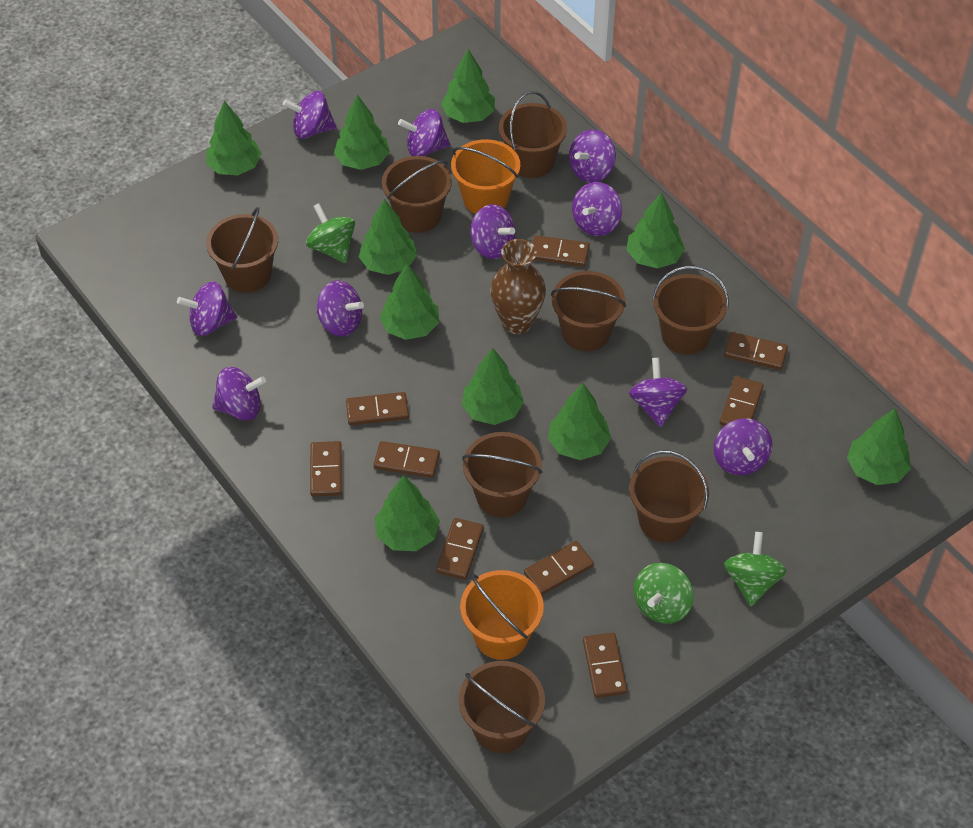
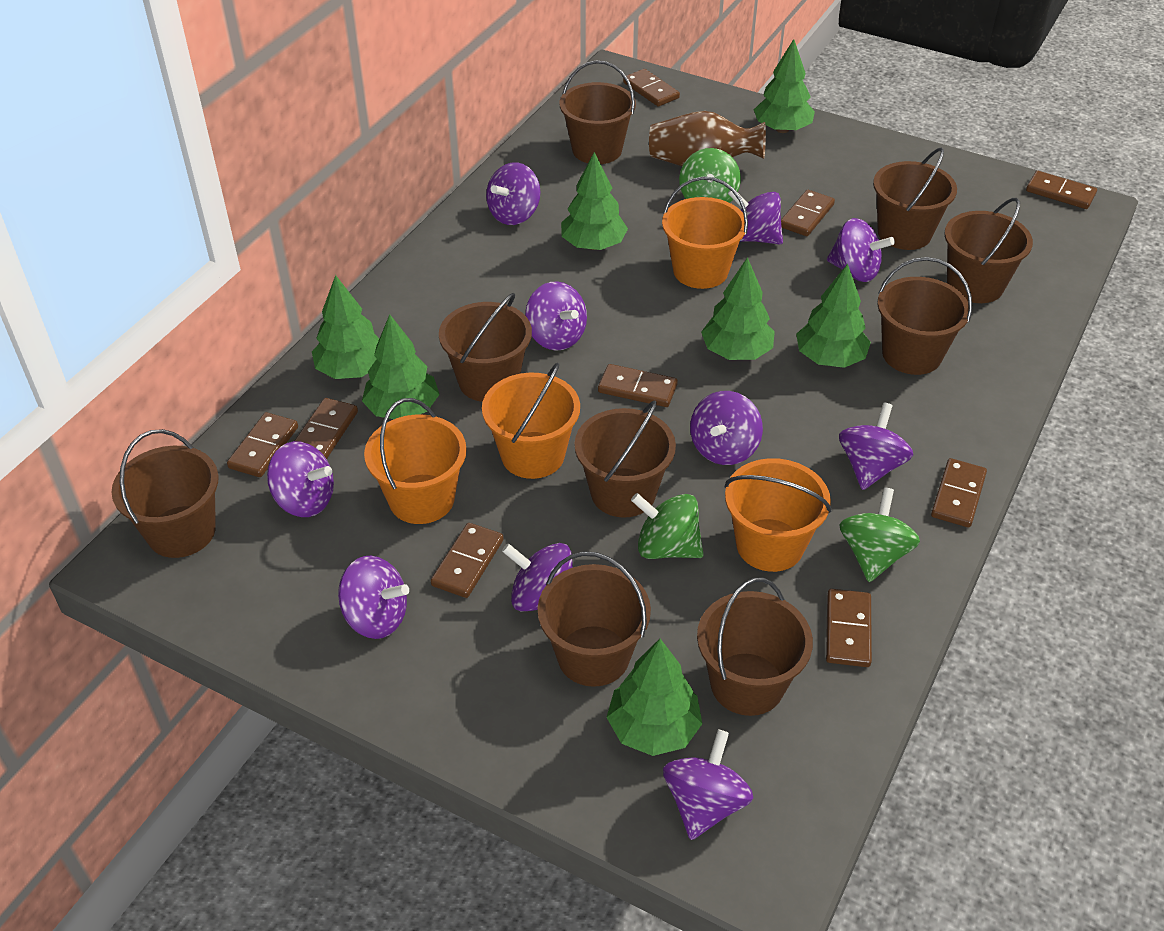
brown bucket: 8 -> 9
green tree: 10 -> 7
orange bucket: 2 -> 4

